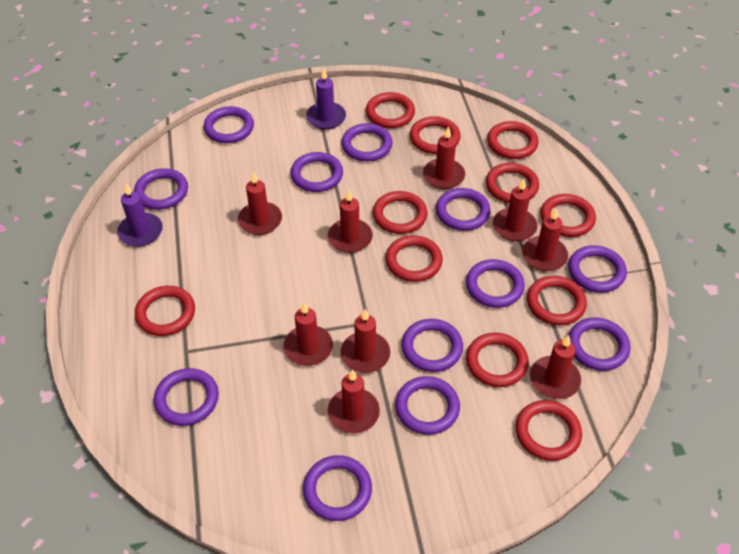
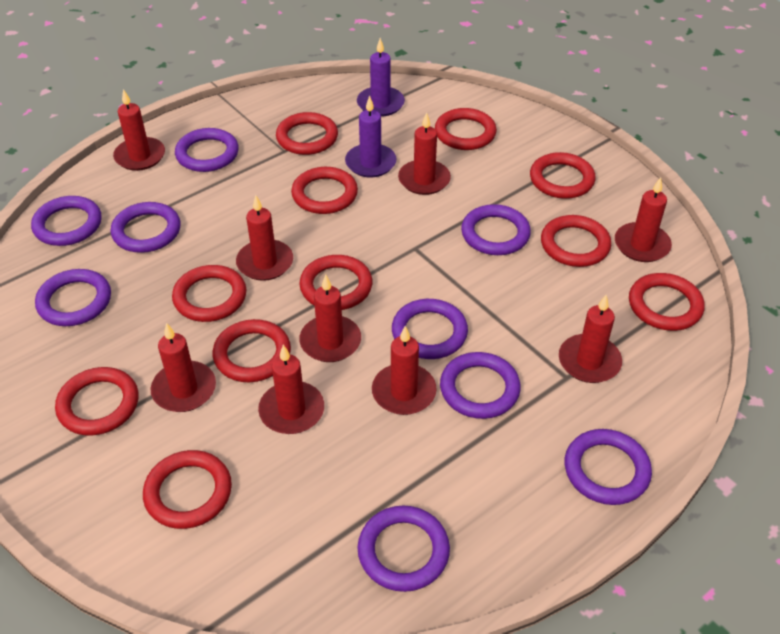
purple ring: 12 -> 9

